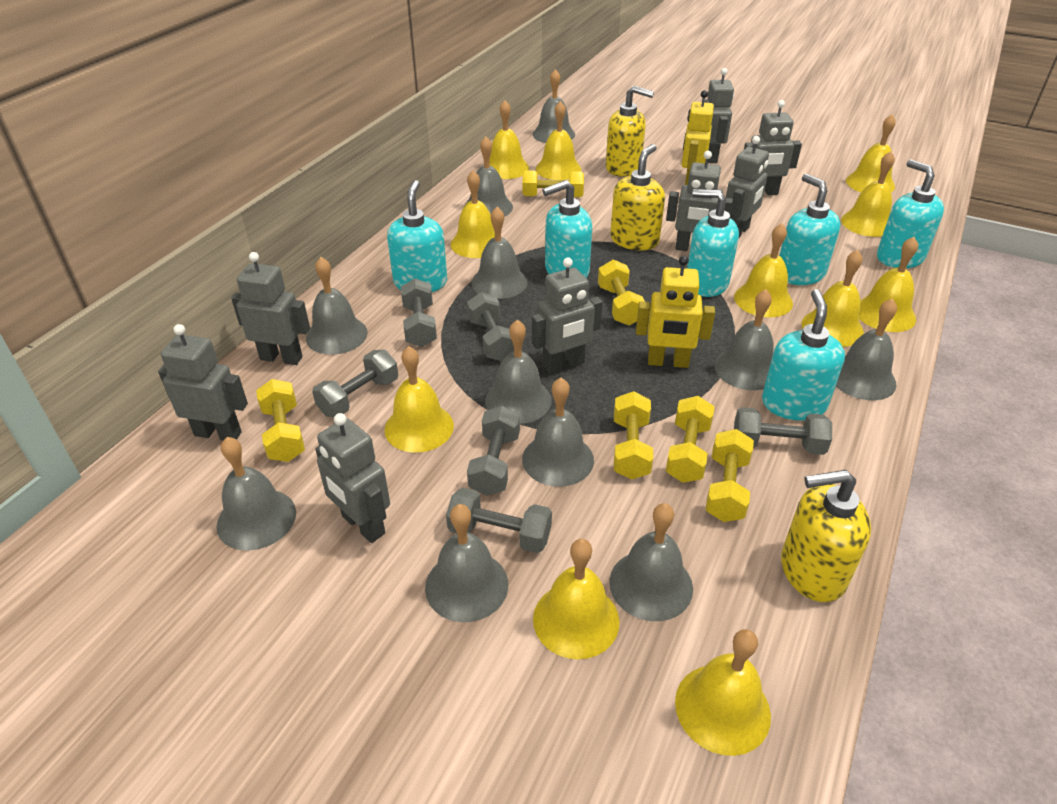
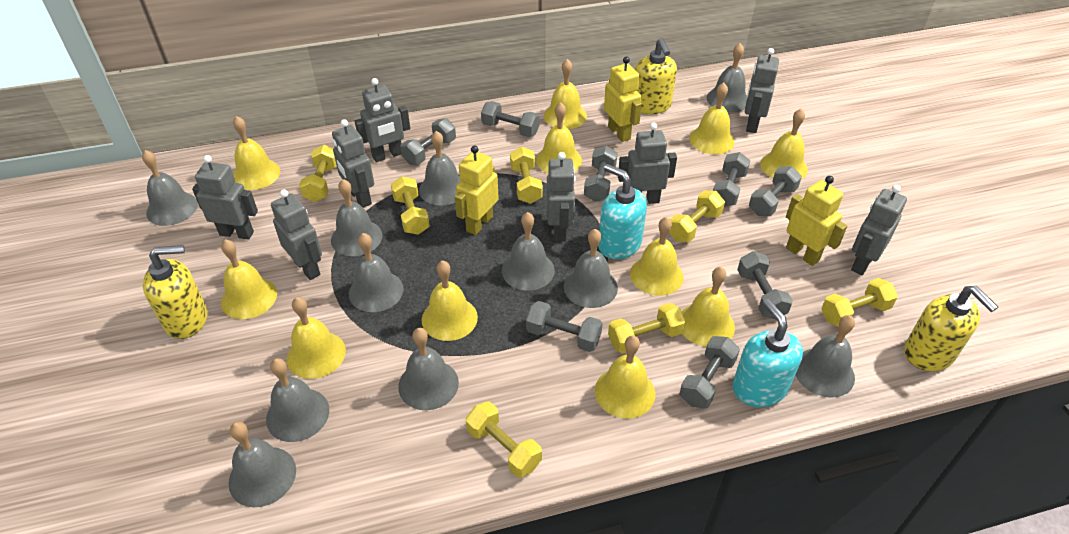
grey dumbbell: 6 -> 8
turquoise soap dispenser: 6 -> 2
yellow dumbbell: 6 -> 7
yellow robot: 2 -> 3

